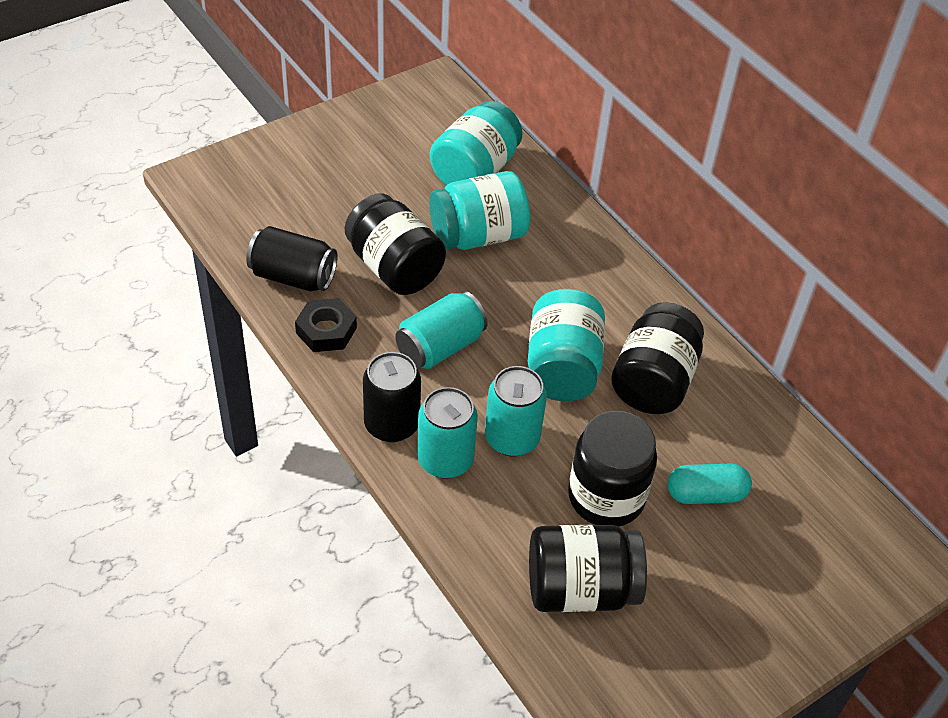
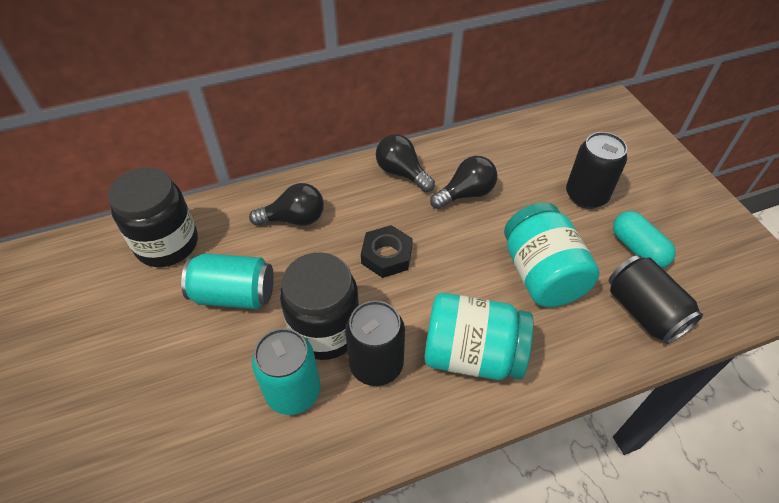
black can: 2 -> 3
black jar: 4 -> 2
black light bulb: 0 -> 3
turquoise can: 3 -> 2
turquoise jar: 3 -> 2

